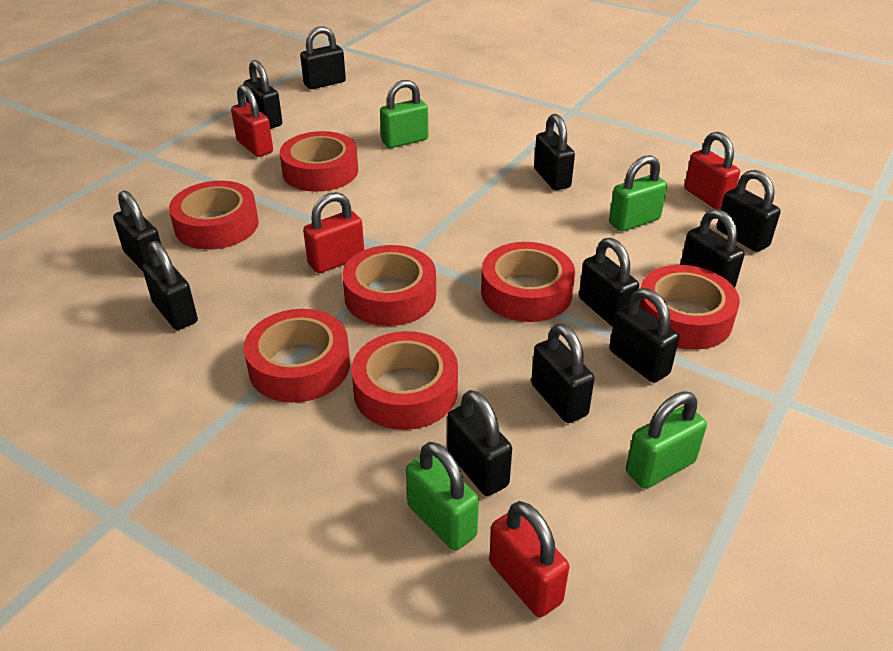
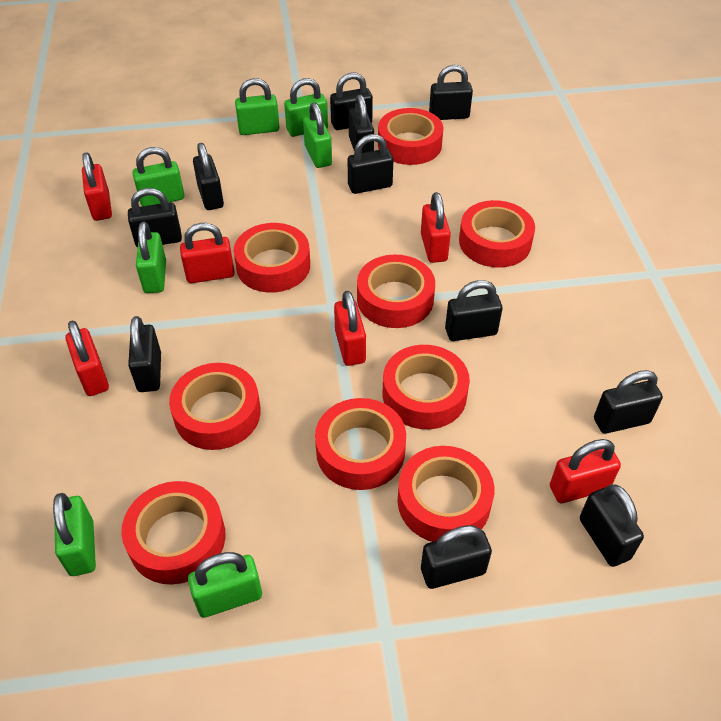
green padlock: 4 -> 7
red padlock: 4 -> 6
red tape: 7 -> 9

